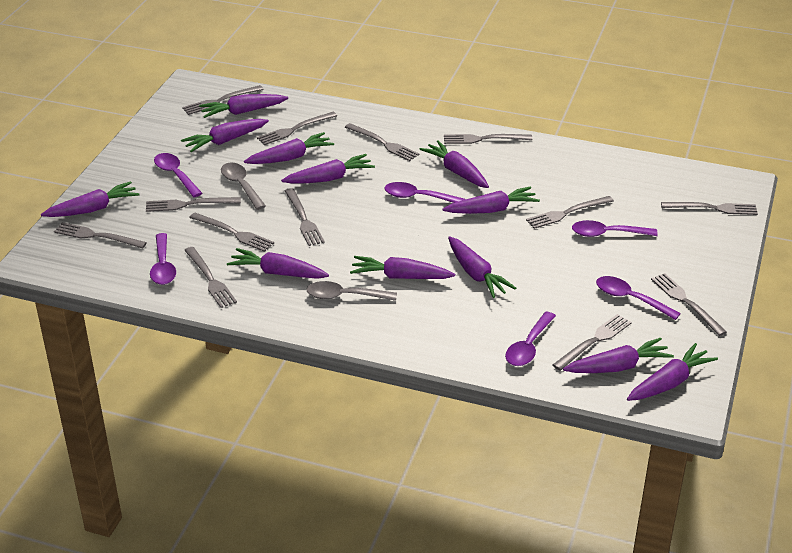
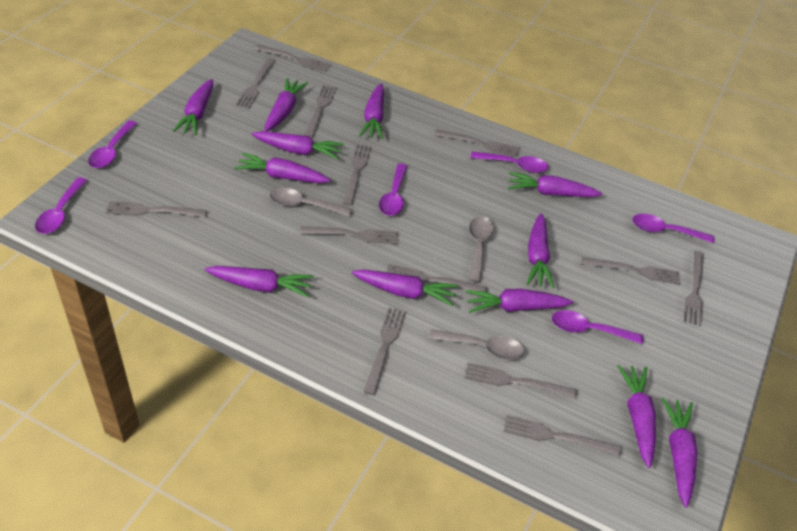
grey spoon: 2 -> 3

